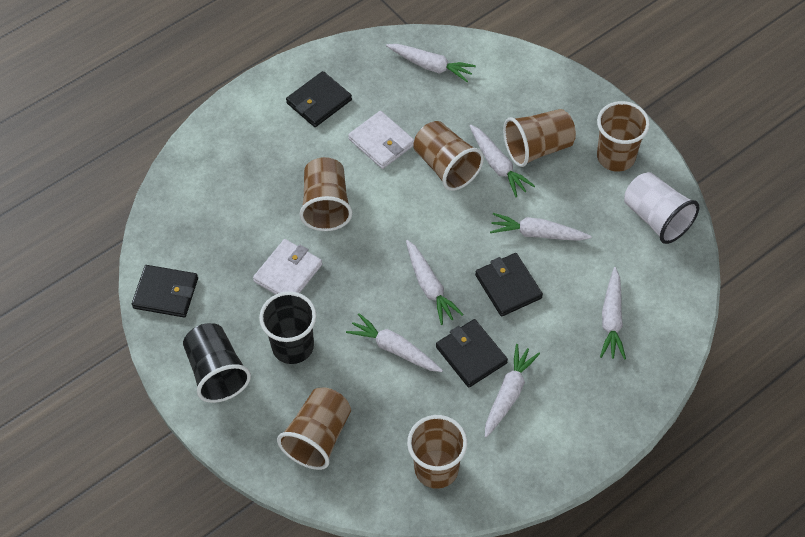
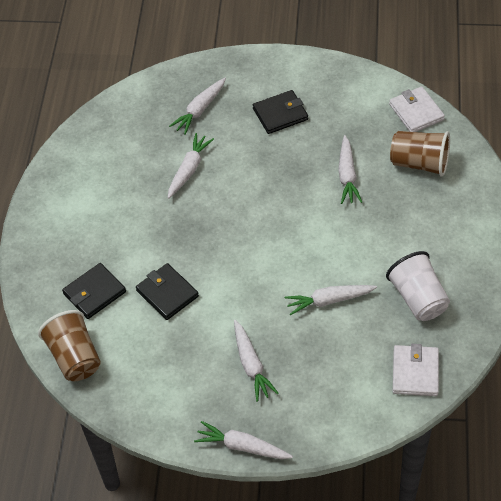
black cup: 2 -> 0
black wallet: 4 -> 3
brown cup: 6 -> 2
white carrot: 7 -> 6

